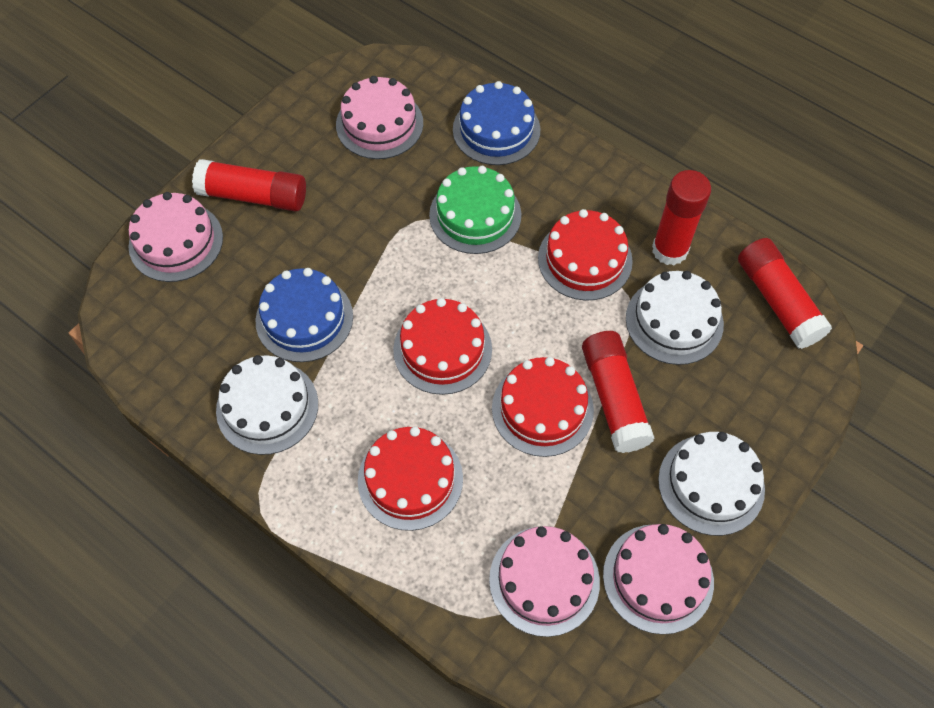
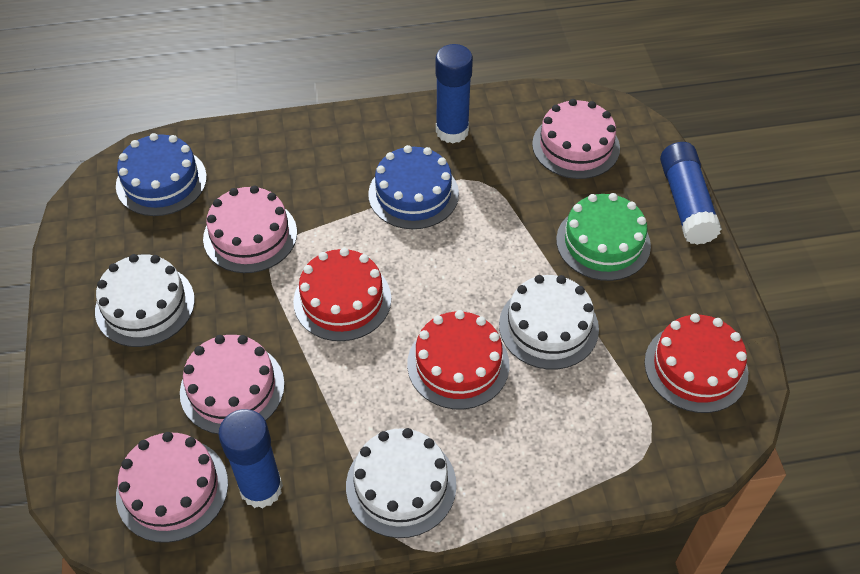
blue glue stick: 0 -> 3
red cake: 4 -> 3
red glue stick: 4 -> 0

